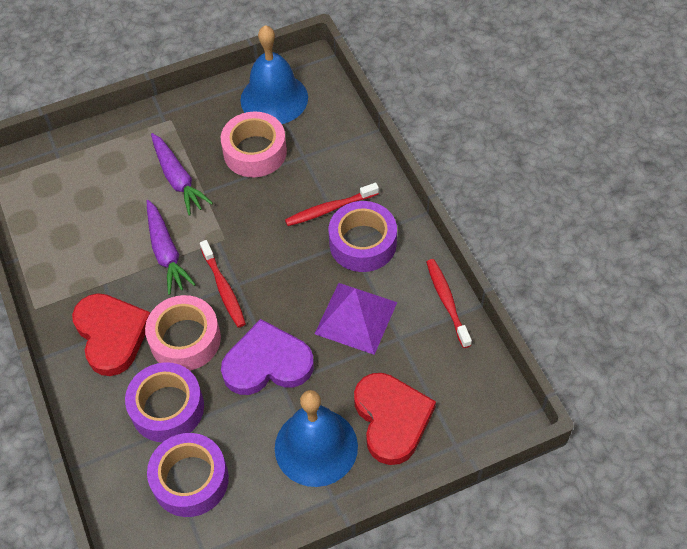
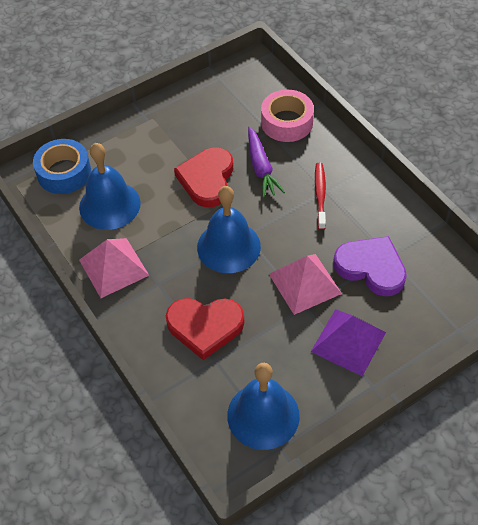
blue bell: 2 -> 3
blue tape: 0 -> 1
pink pyramid: 0 -> 2
pink tape: 2 -> 1
purple carrot: 2 -> 1
purple tape: 3 -> 0
red toothbrush: 3 -> 1

